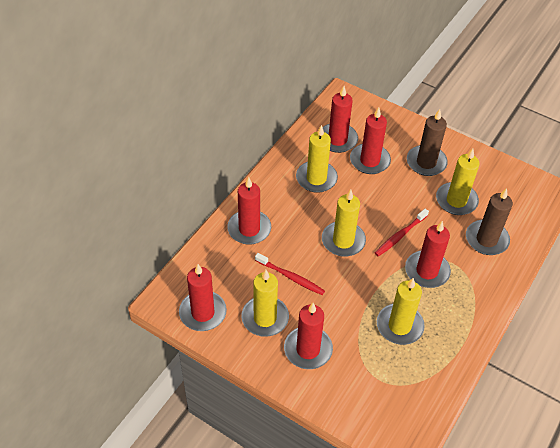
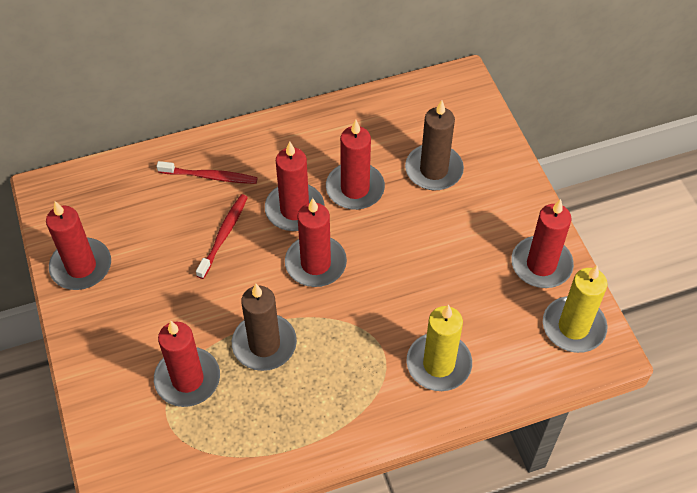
yellow candle: 5 -> 2

